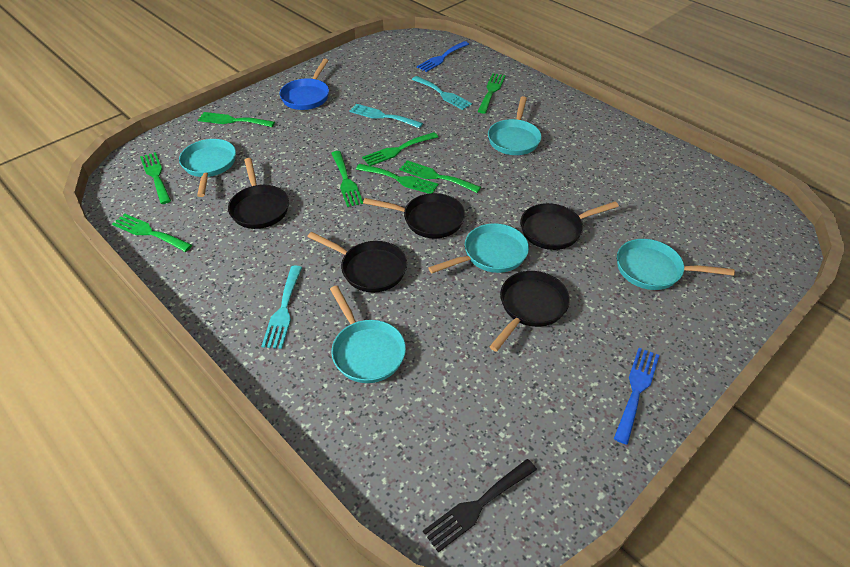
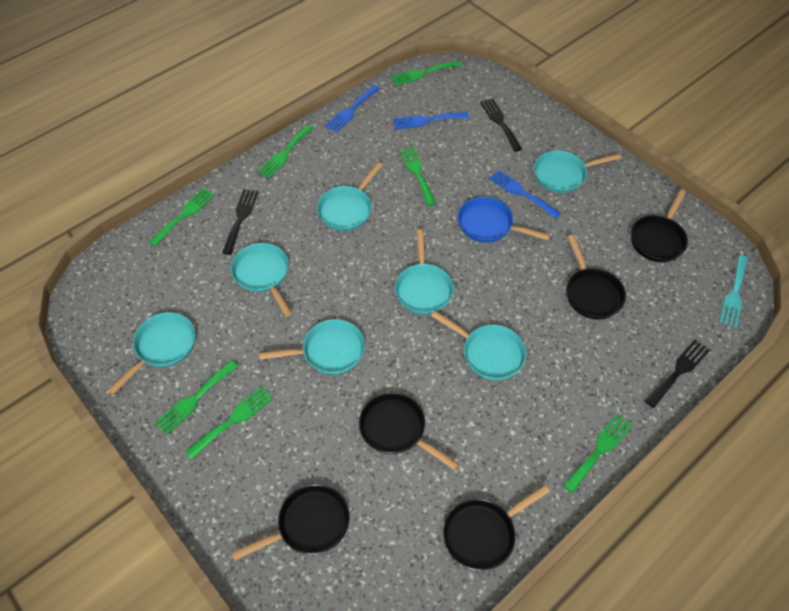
black fork: 1 -> 3
blue fork: 2 -> 3
green fork: 8 -> 7
turquoise fork: 3 -> 1
turquoise pan: 5 -> 7

